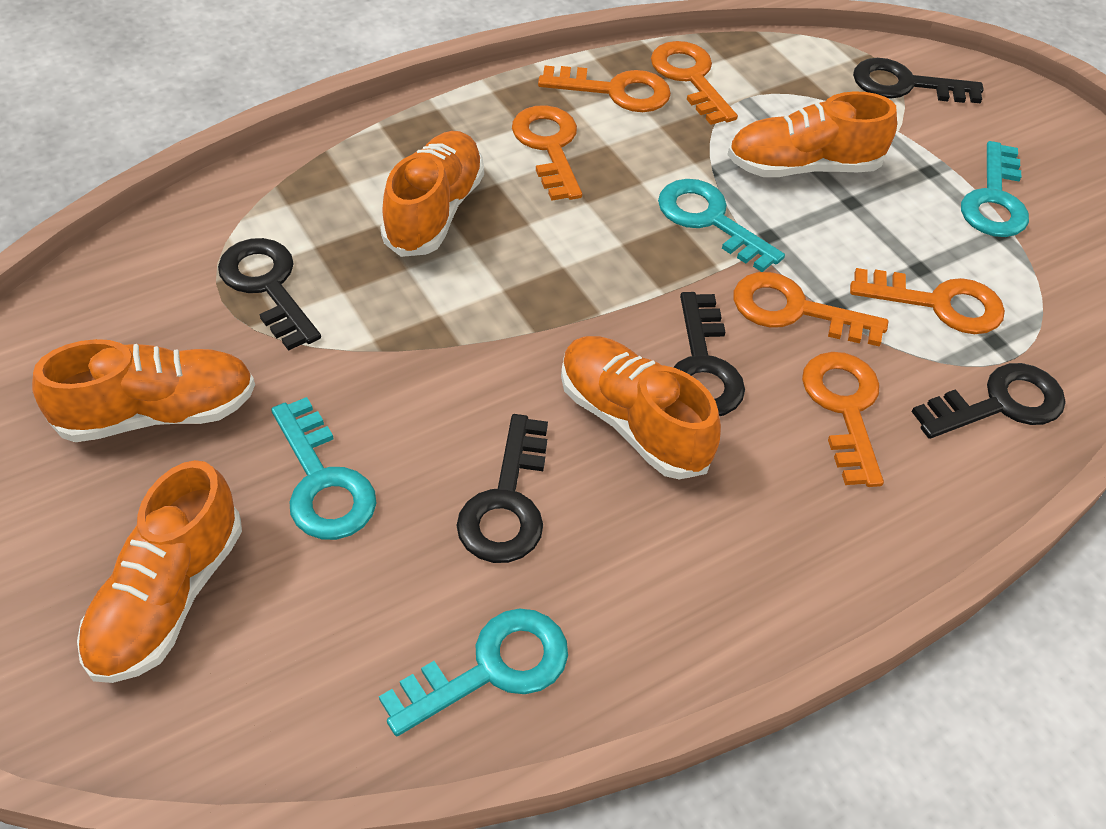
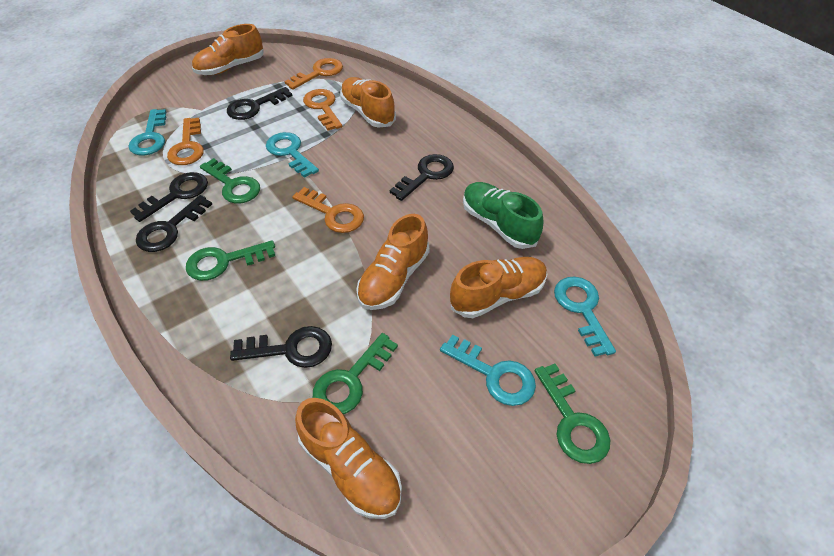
green key: 0 -> 4
green shoe: 0 -> 1
orange key: 6 -> 4

